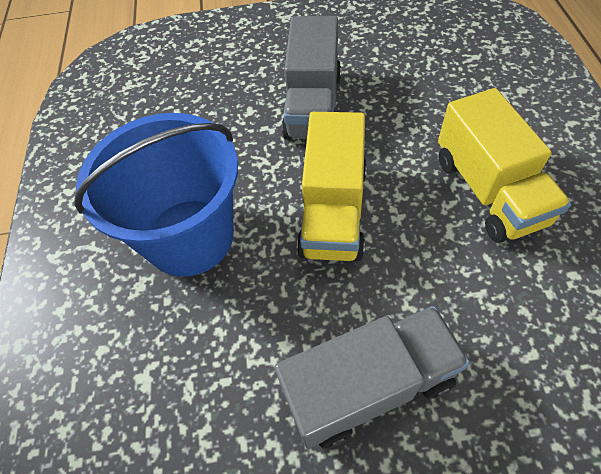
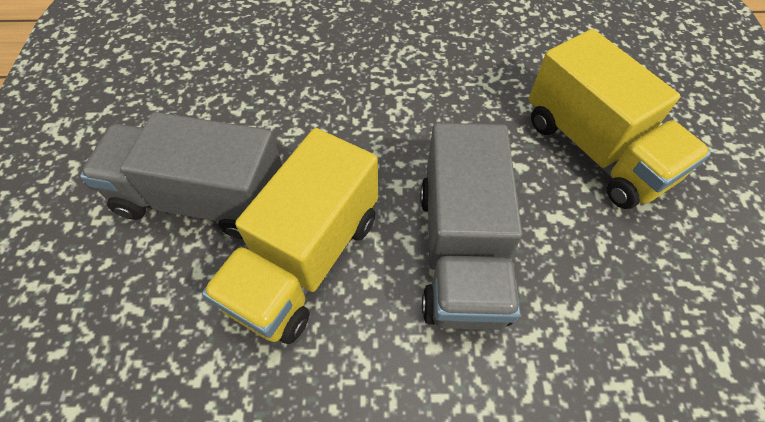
blue bucket: 1 -> 0

